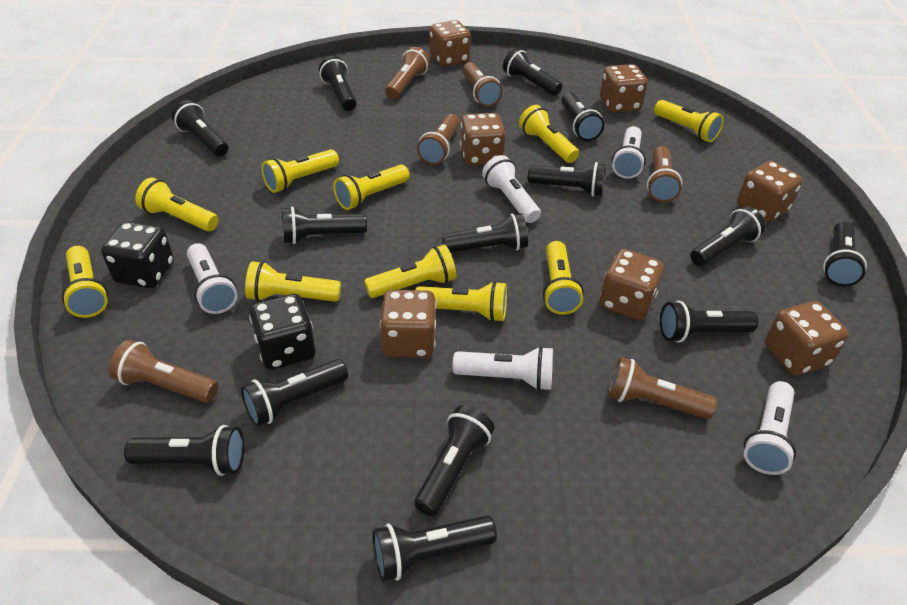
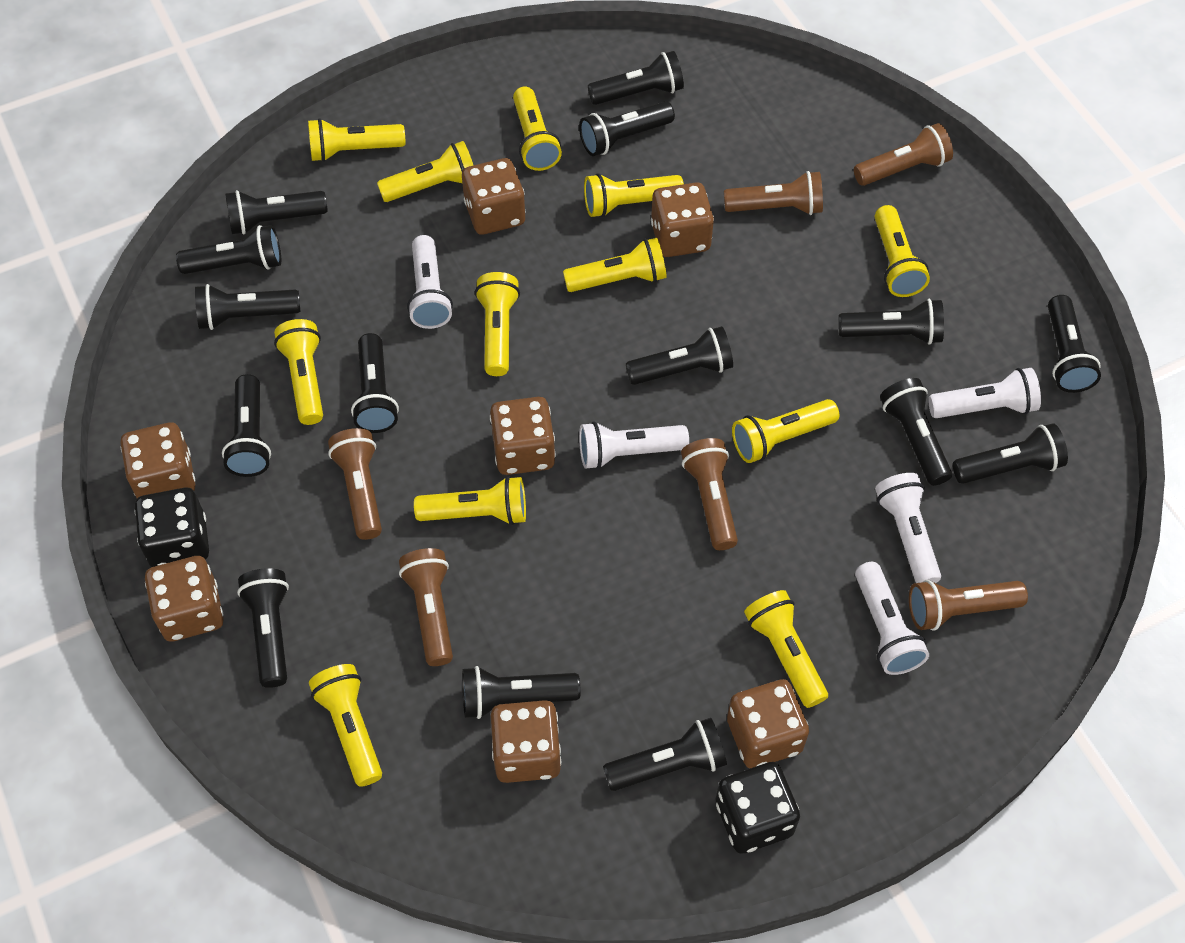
black flashlight: 14 -> 15
yellow flashlight: 10 -> 12

